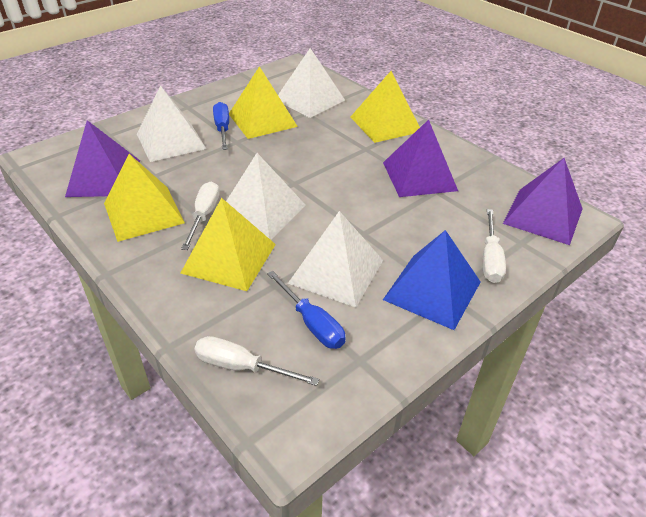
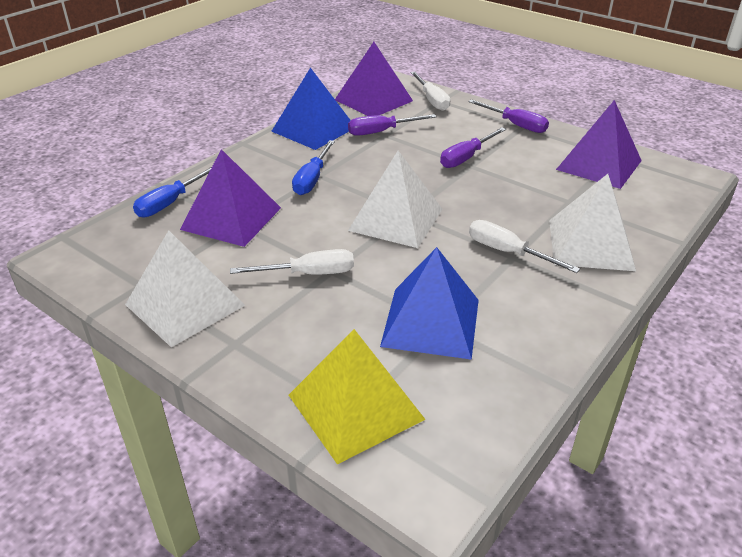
blue pyramid: 1 -> 2
purple screwdriver: 0 -> 3
white pyramid: 4 -> 3
yellow pyramid: 4 -> 1

